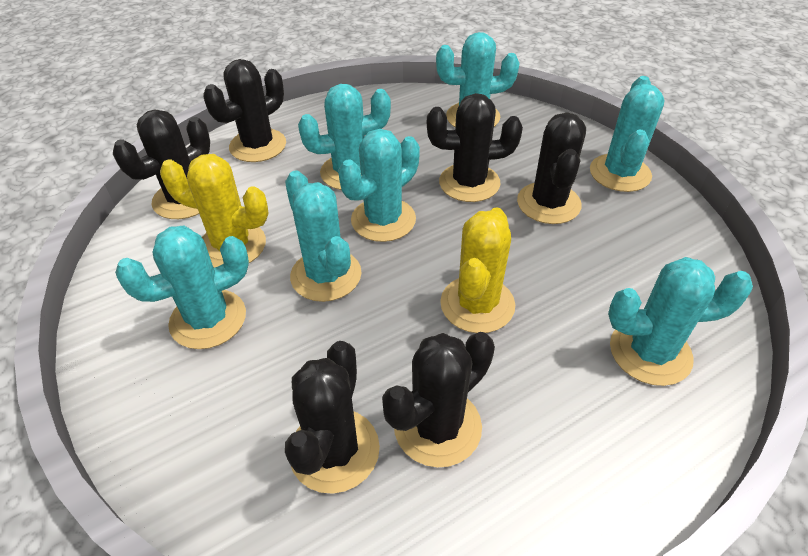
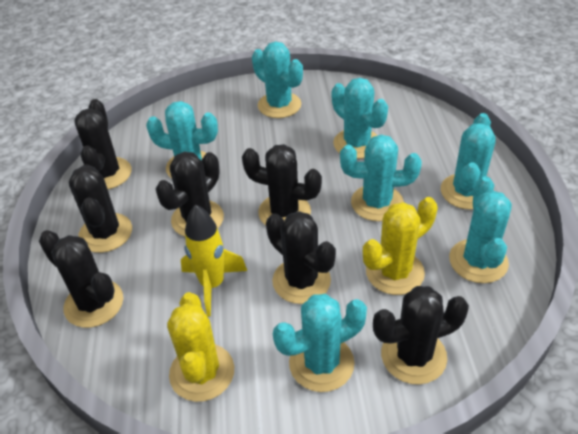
black cactus: 6 -> 7
yellow rocket: 0 -> 1

